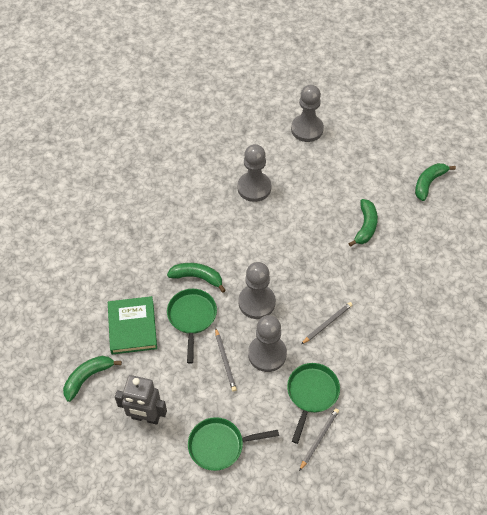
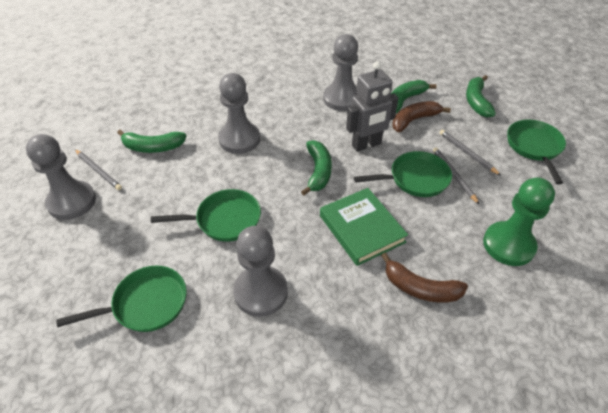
brown banana: 0 -> 2
green pan: 3 -> 4
green pawn: 0 -> 1

